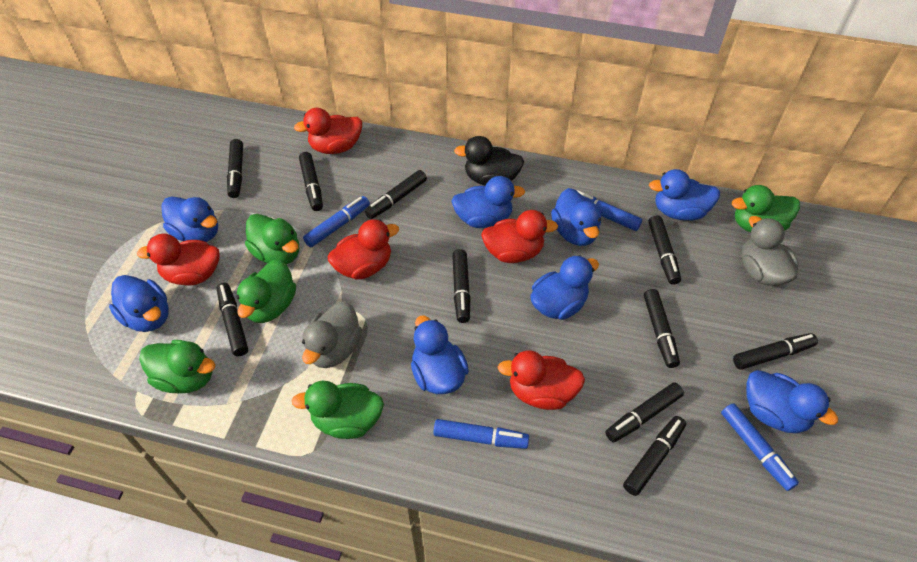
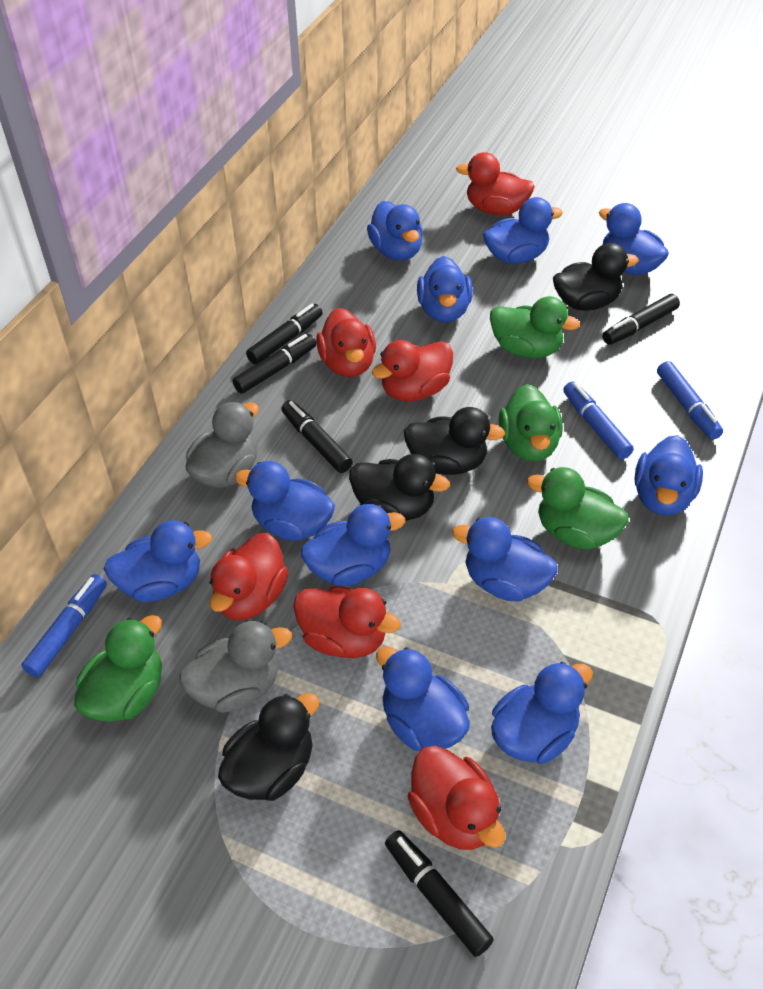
black duck: 1 -> 4
black marker: 10 -> 5
blue duck: 8 -> 11
blue marker: 4 -> 3
green duck: 5 -> 4
red duck: 5 -> 6

